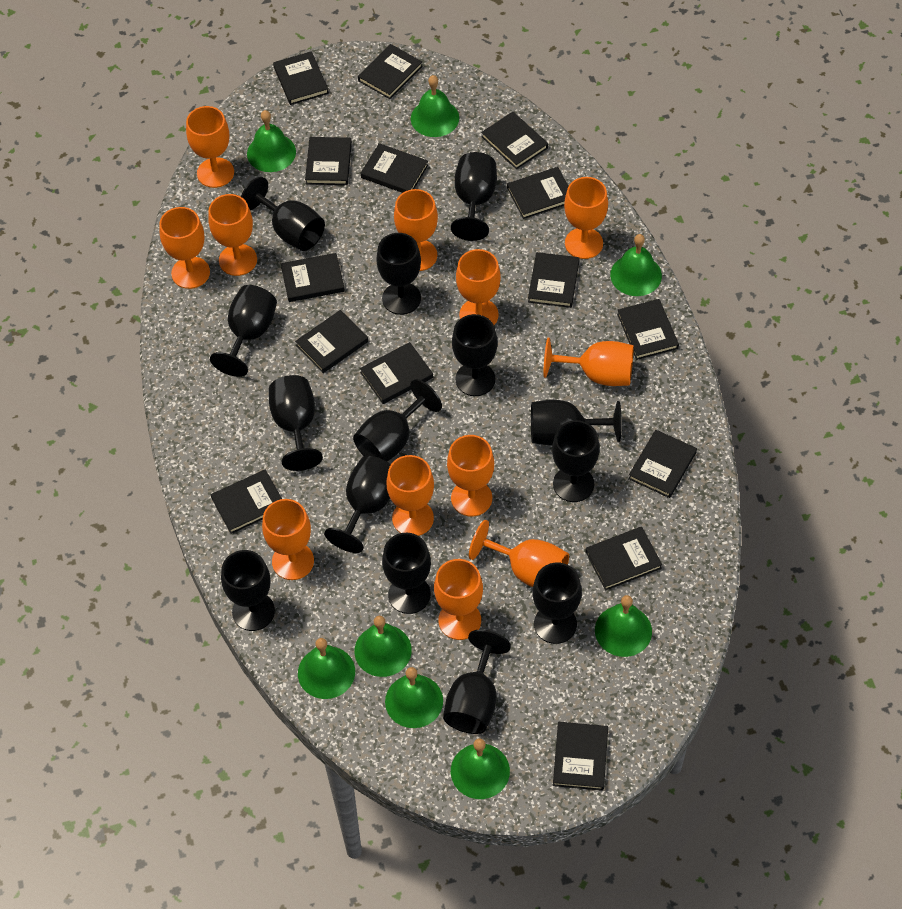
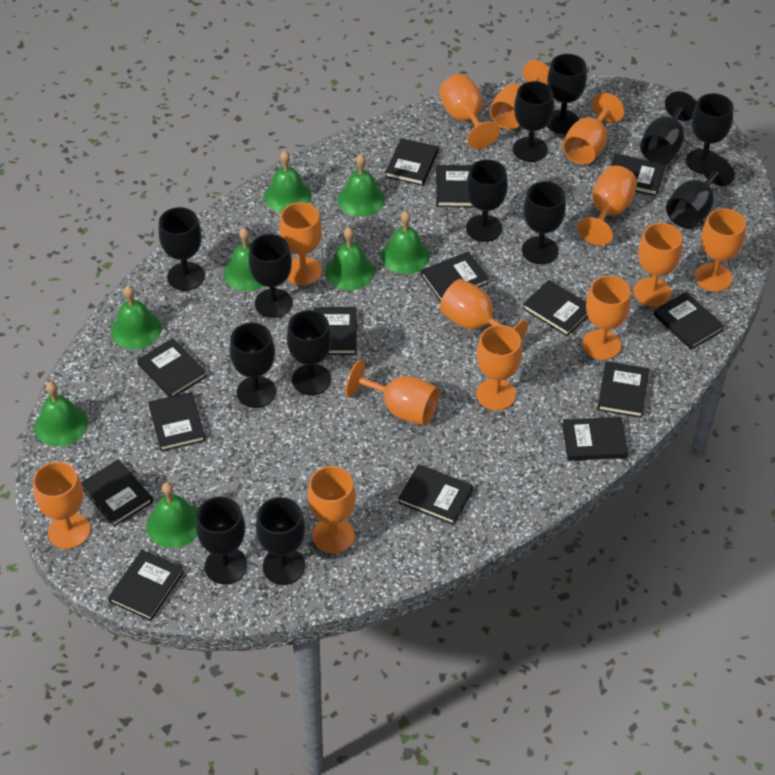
black book: 15 -> 14
black goblet: 14 -> 13
orange goblet: 12 -> 13

